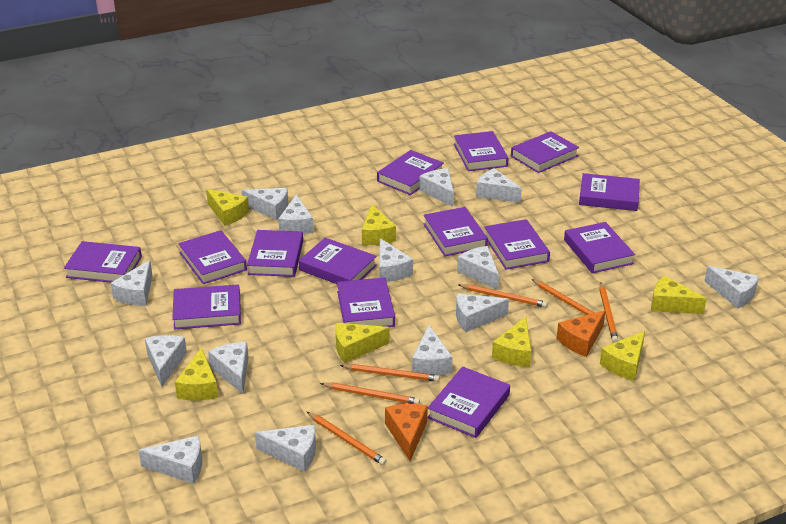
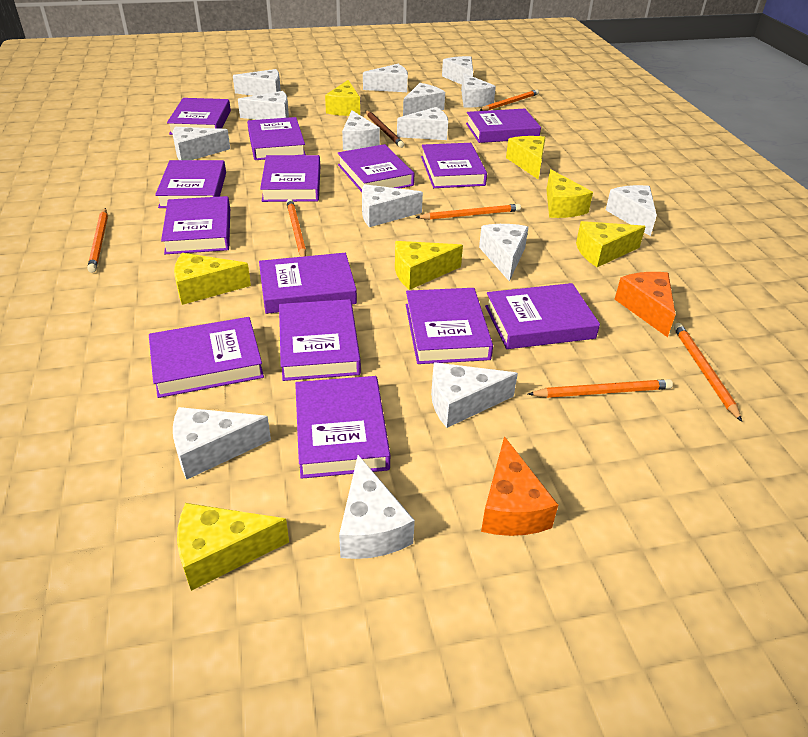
brown pencil: 0 -> 1
white cheese: 14 -> 15

